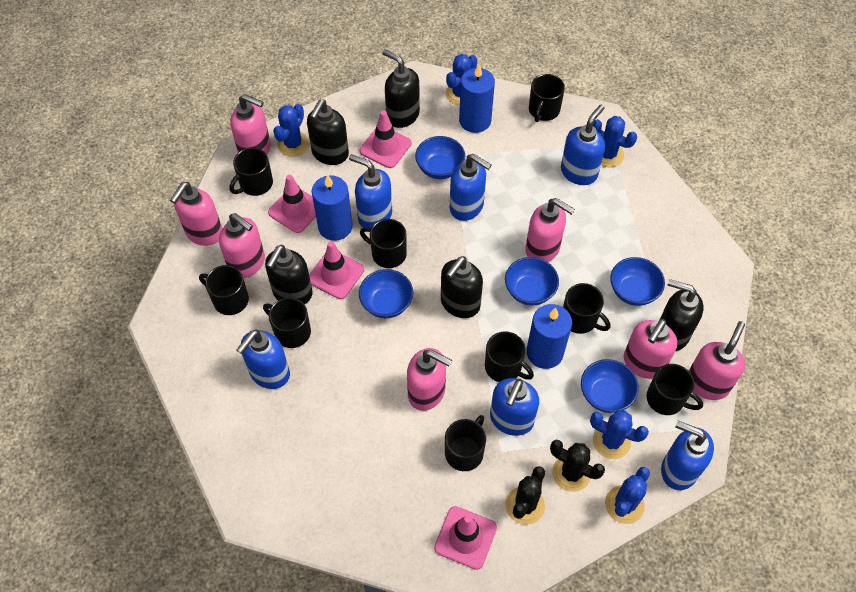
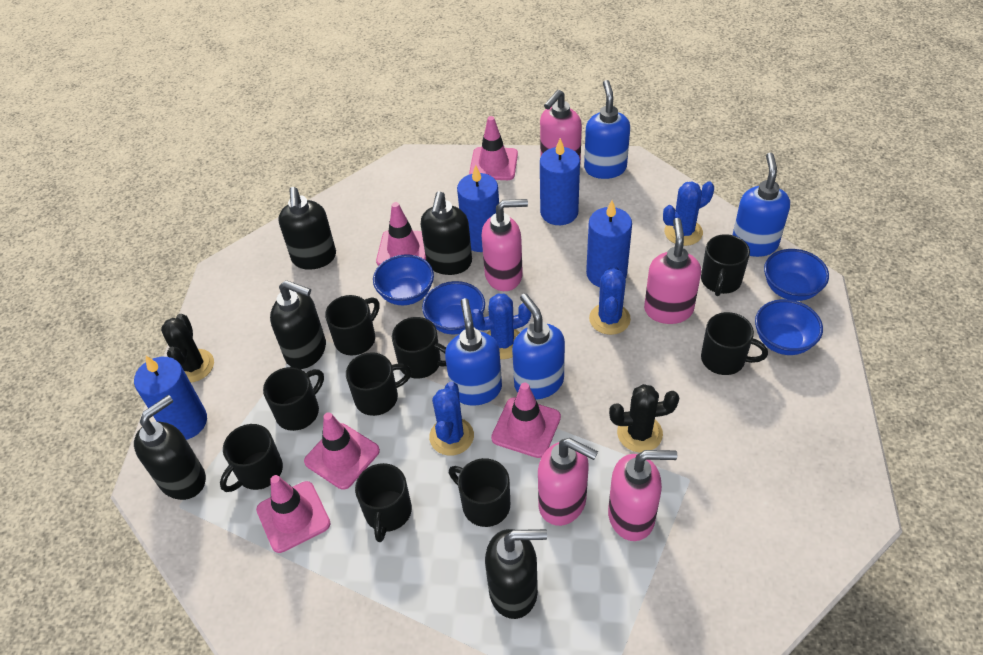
blue bowl: 5 -> 4
blue cactus: 5 -> 4
blue candle: 3 -> 4
blue soap dispenser: 6 -> 4
pink soap dispenser: 7 -> 5
pink traffic cone: 4 -> 5

